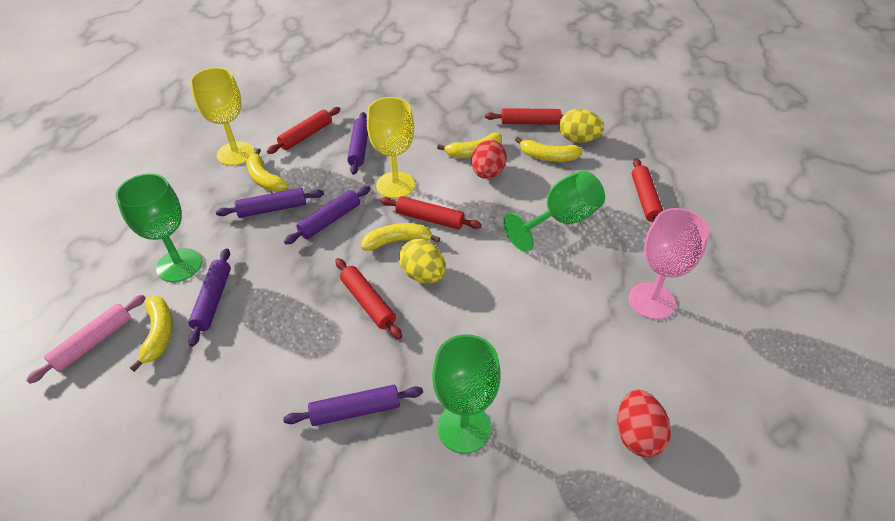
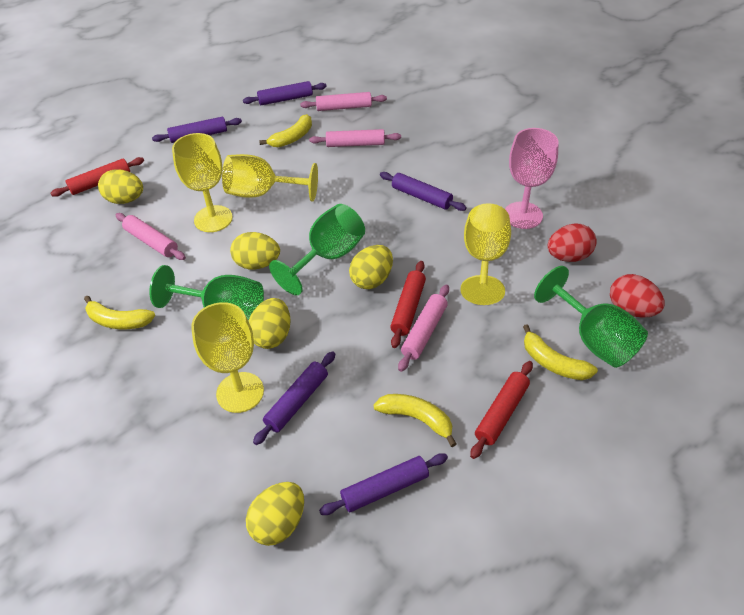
pink rolling pin: 1 -> 4
red rolling pin: 5 -> 3
yellow banana: 5 -> 4
yellow egg: 2 -> 5
yellow goblet: 2 -> 4

